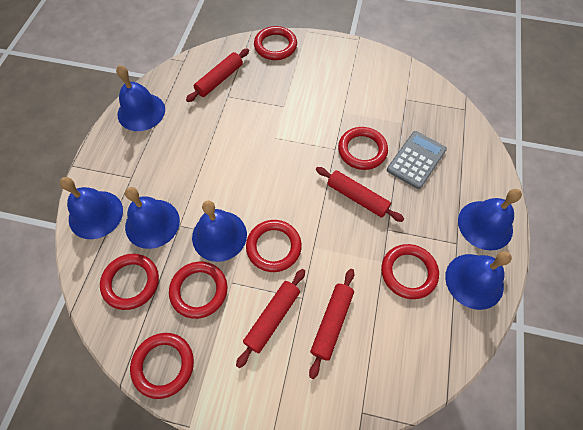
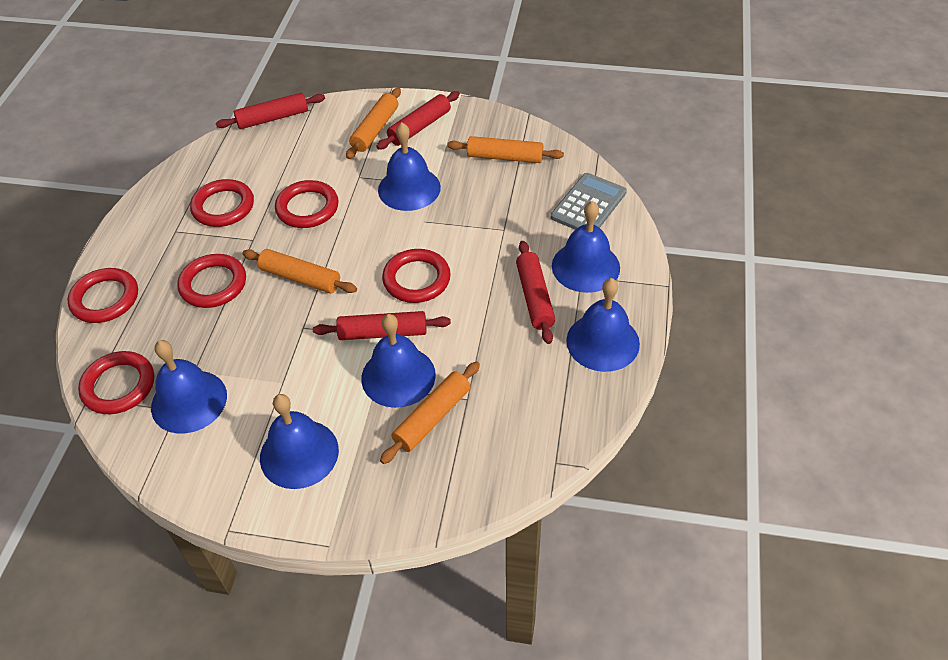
orange rolling pin: 0 -> 4
red ring: 7 -> 6

